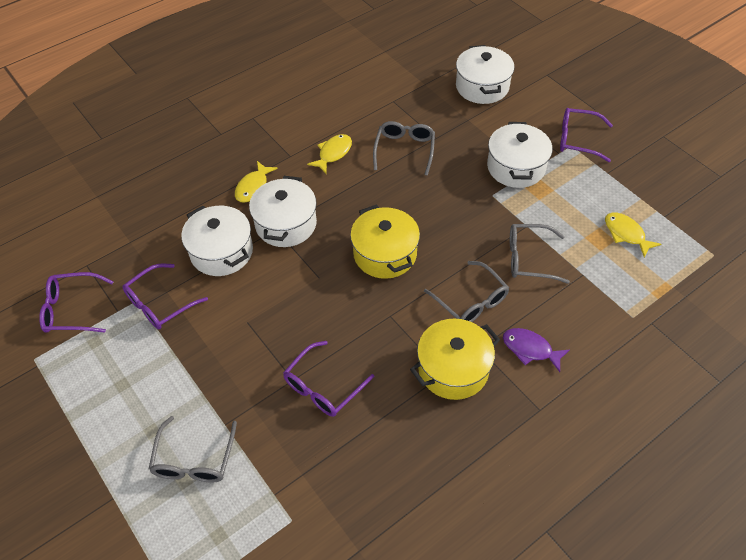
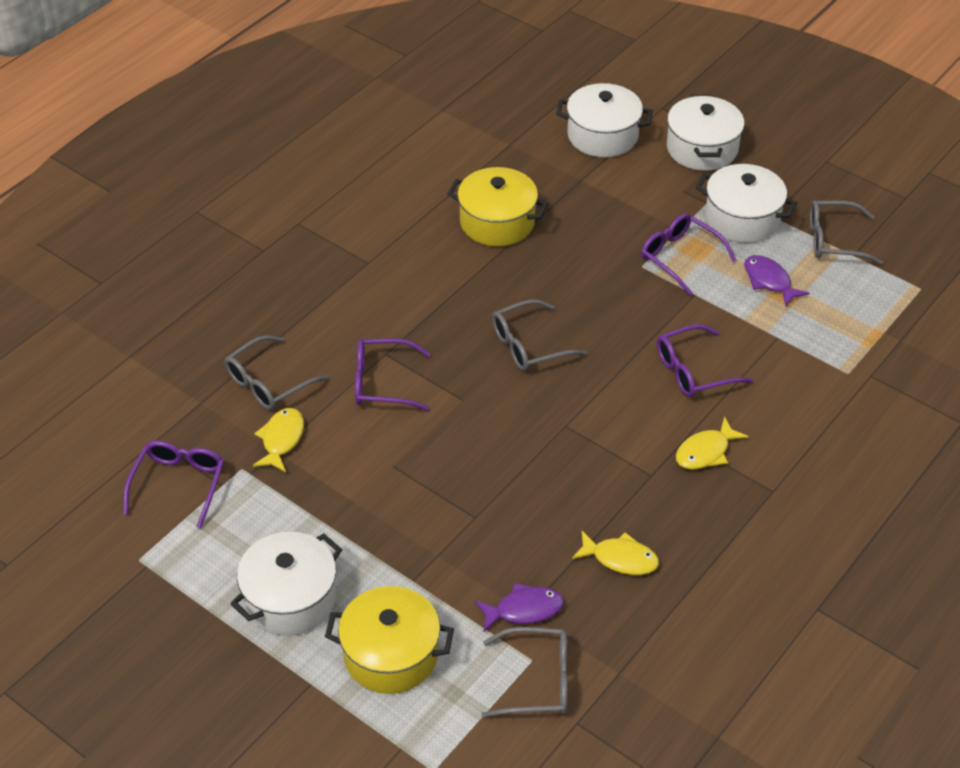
purple fish: 1 -> 2

